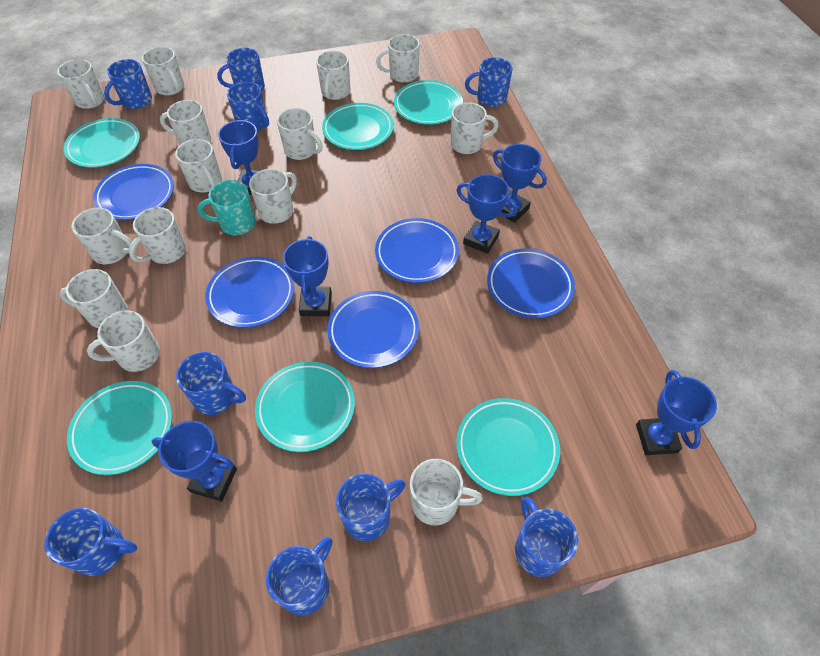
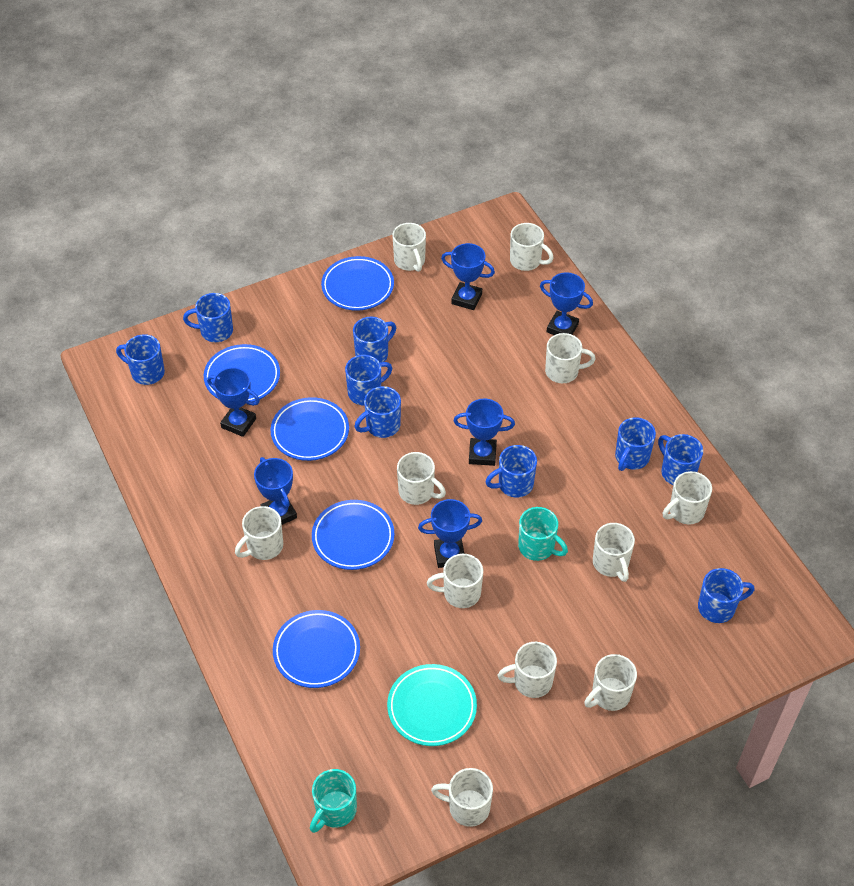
turquoise mug: 1 -> 2
turquoise plate: 6 -> 1
white mug: 14 -> 11

